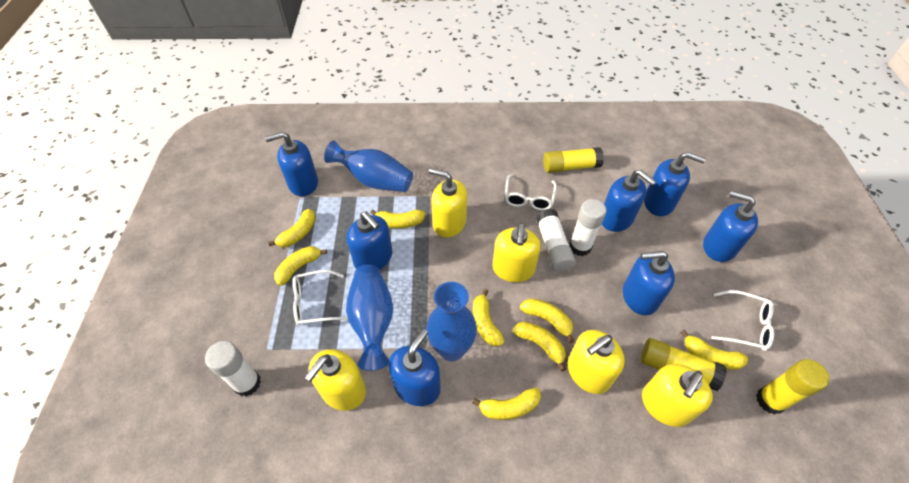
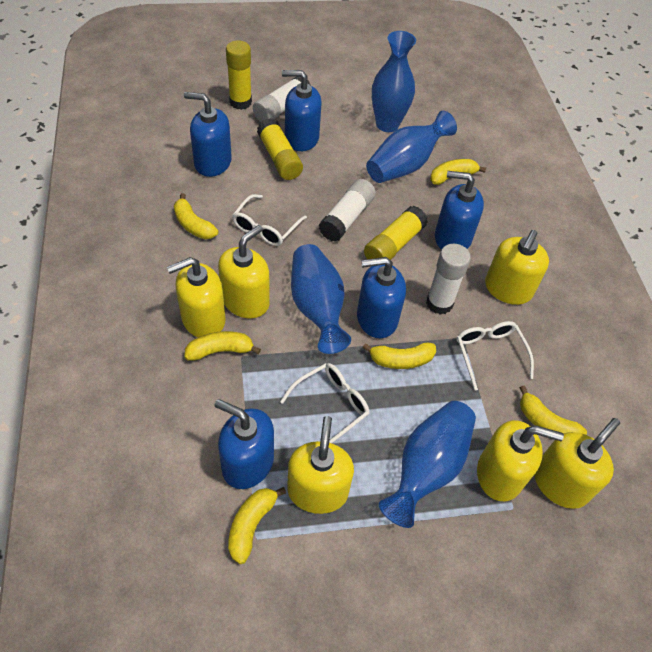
blue soap dispenser: 7 -> 5
blue vase: 3 -> 4
yellow banana: 8 -> 6
yellow soap dispenser: 5 -> 6

